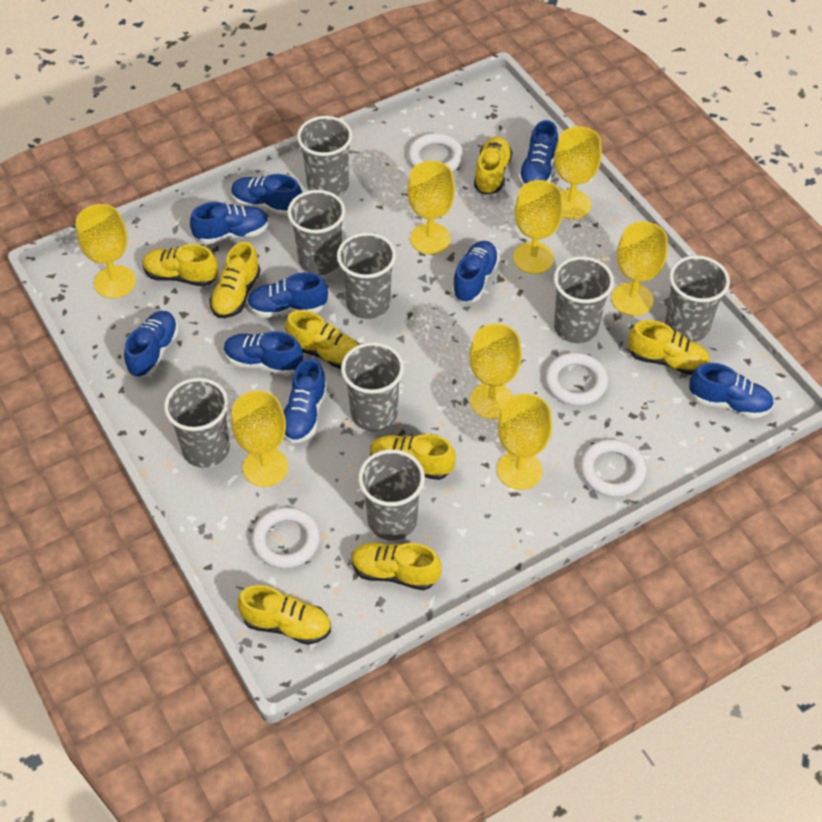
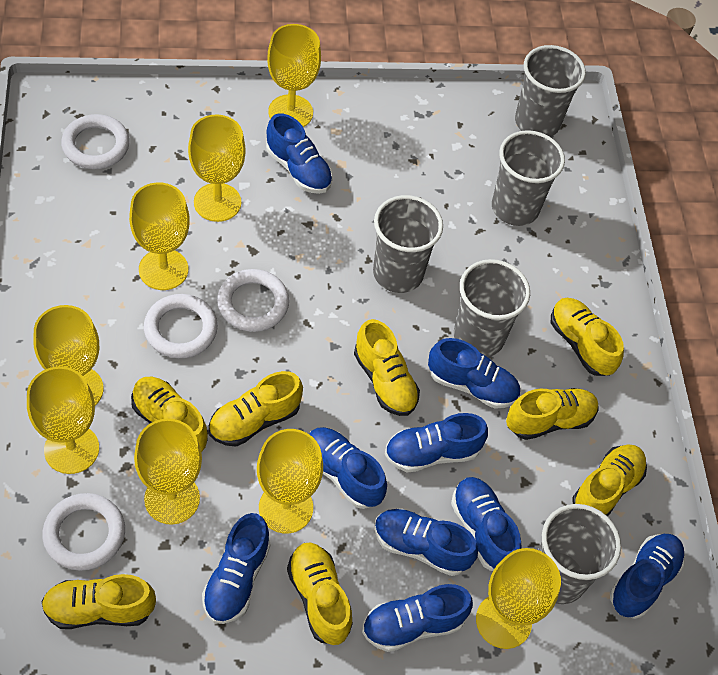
grey cup: 8 -> 5

